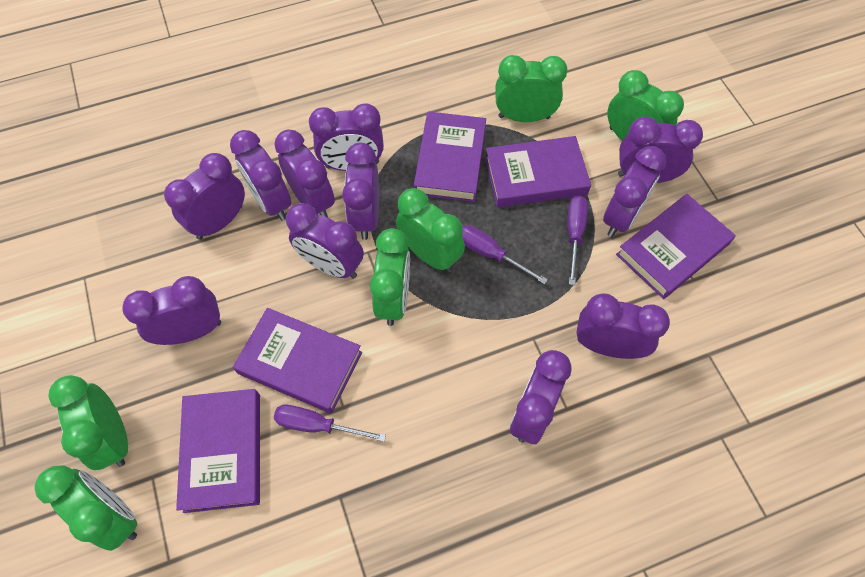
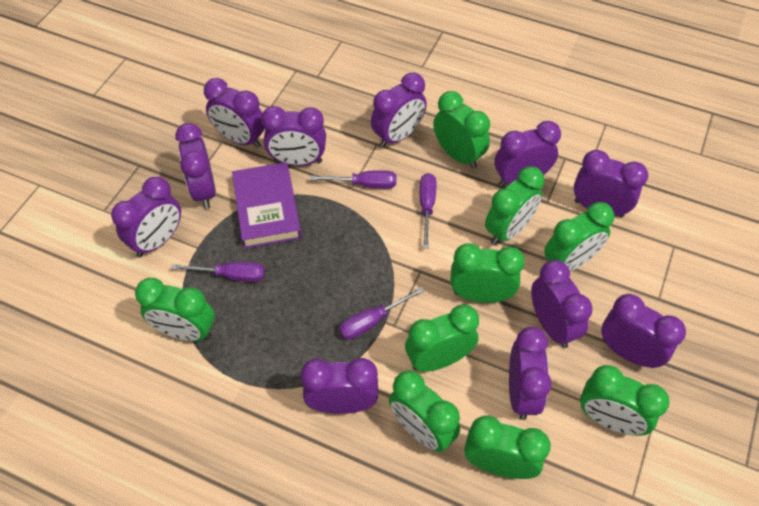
green clock: 6 -> 9
purple book: 5 -> 1
purple screwdriver: 3 -> 4

